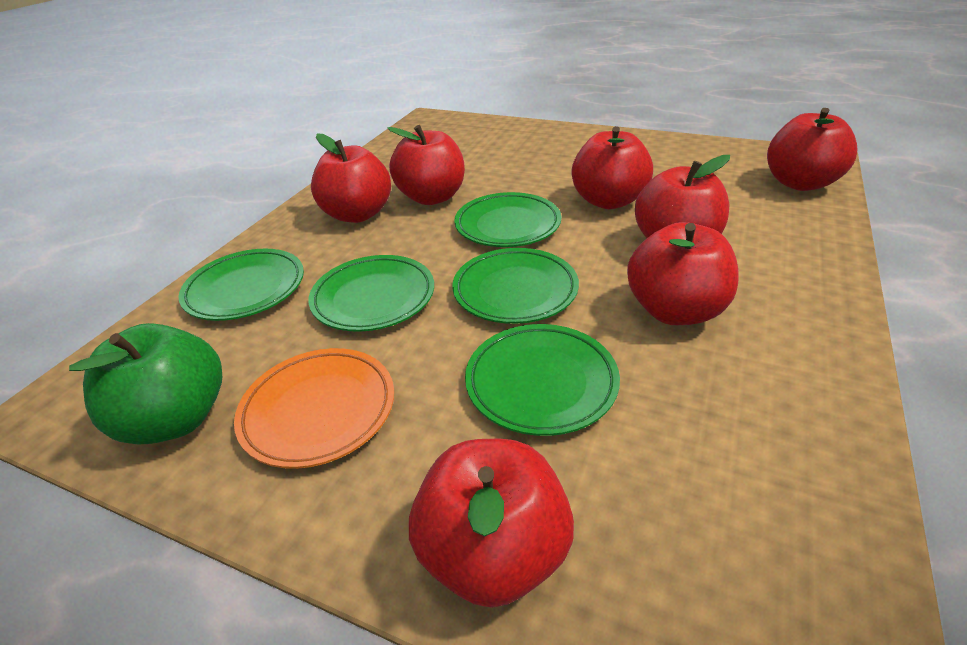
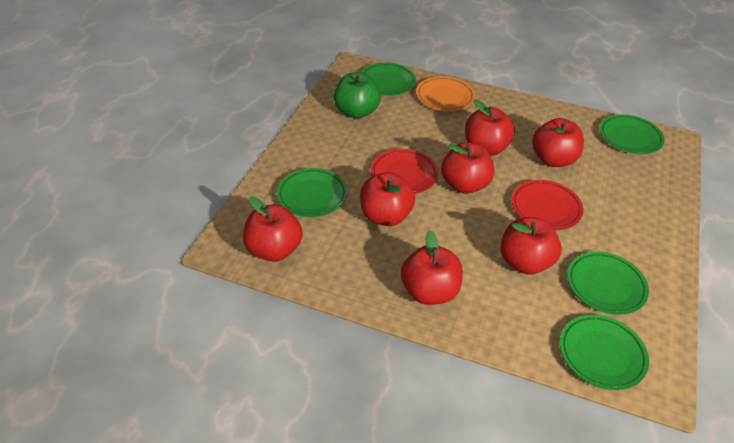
red plate: 0 -> 2

